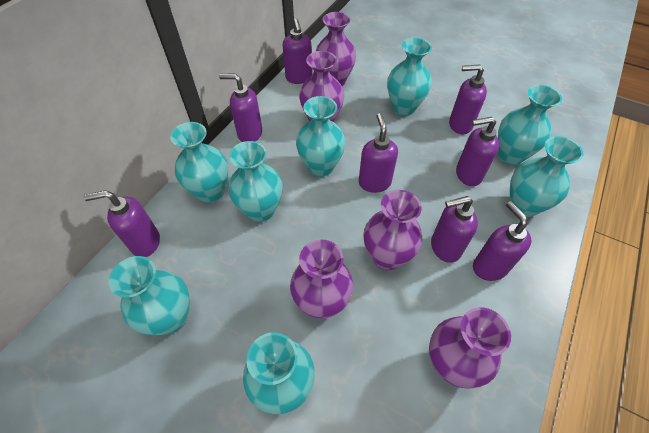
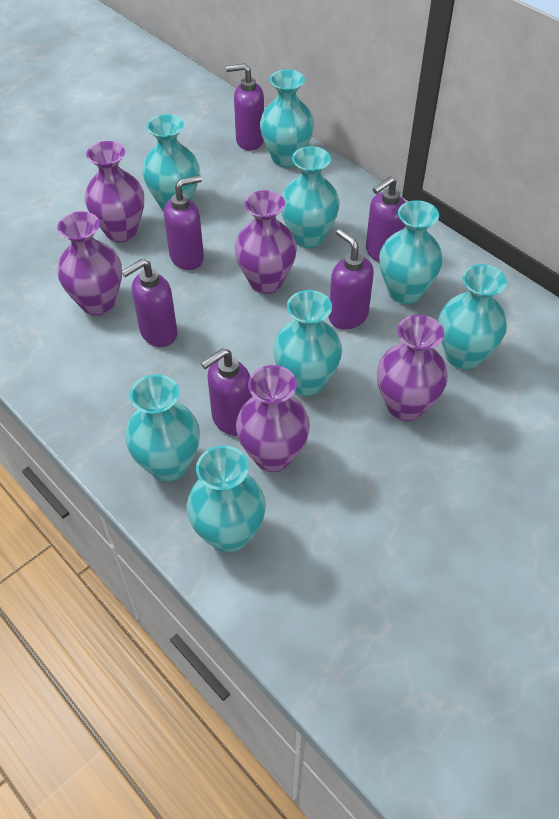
purple soap dispenser: 8 -> 6

